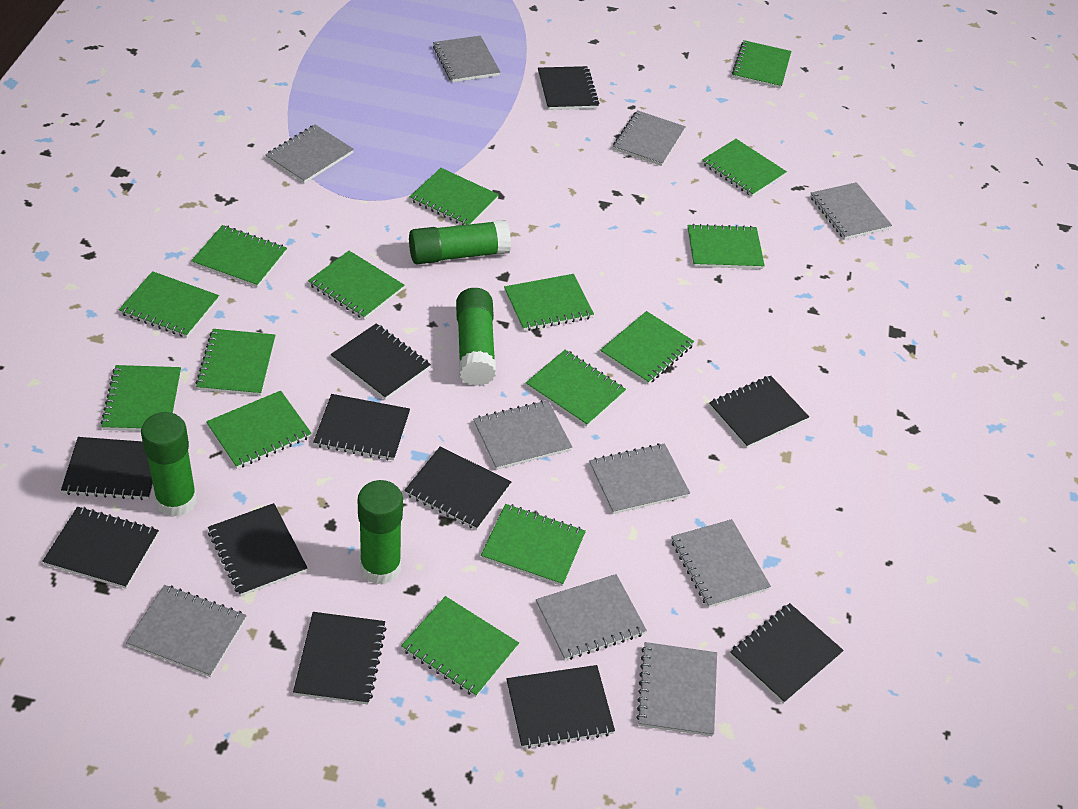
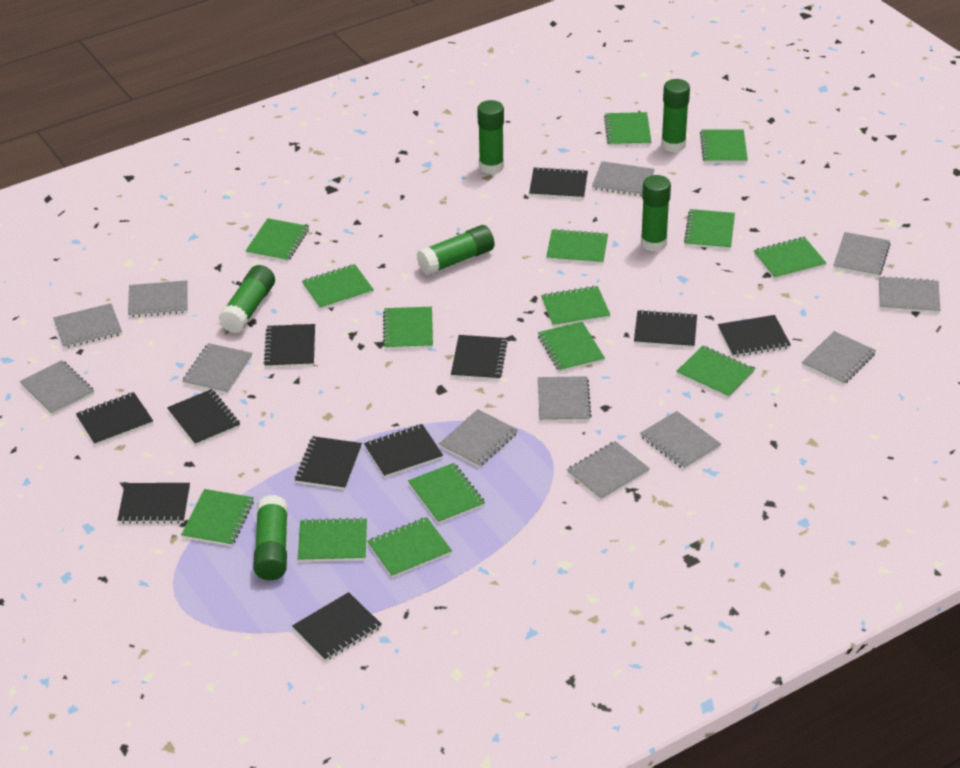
green glue stick: 4 -> 6
grey notebook: 10 -> 12

